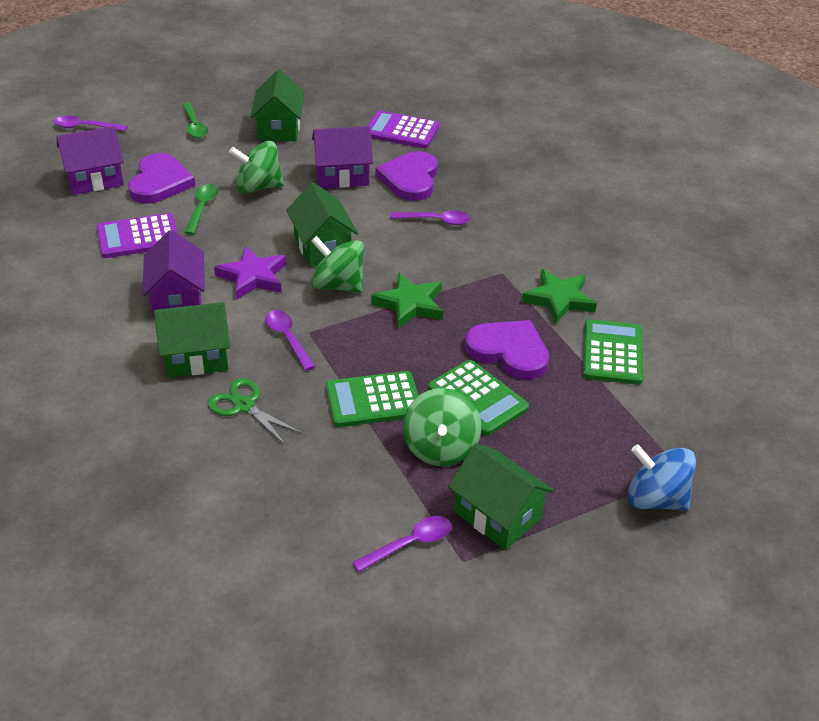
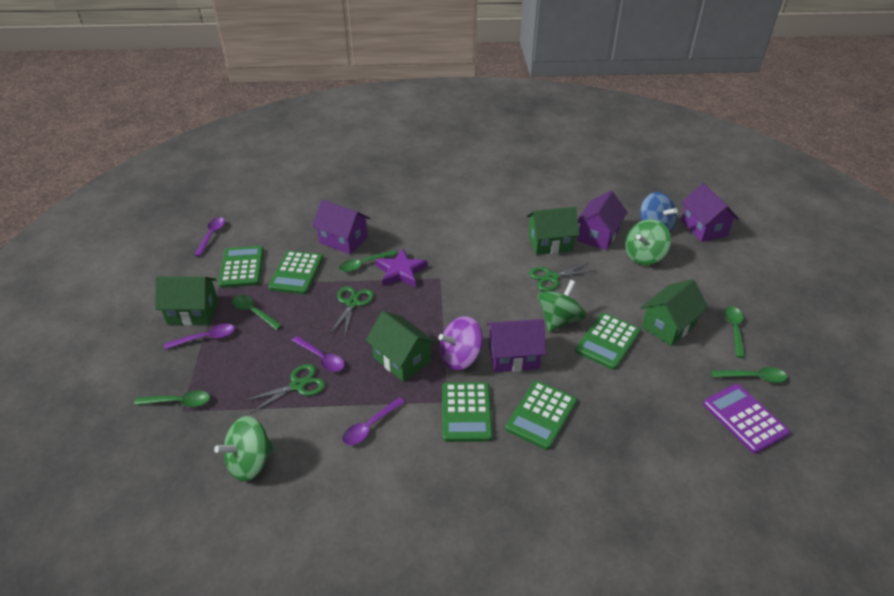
green calculator: 3 -> 5
green scissors: 1 -> 3
green spoon: 2 -> 5
green star: 2 -> 0
purple calculator: 2 -> 1
purple heart: 3 -> 0
purple house: 3 -> 4
purple spinning top: 0 -> 1

